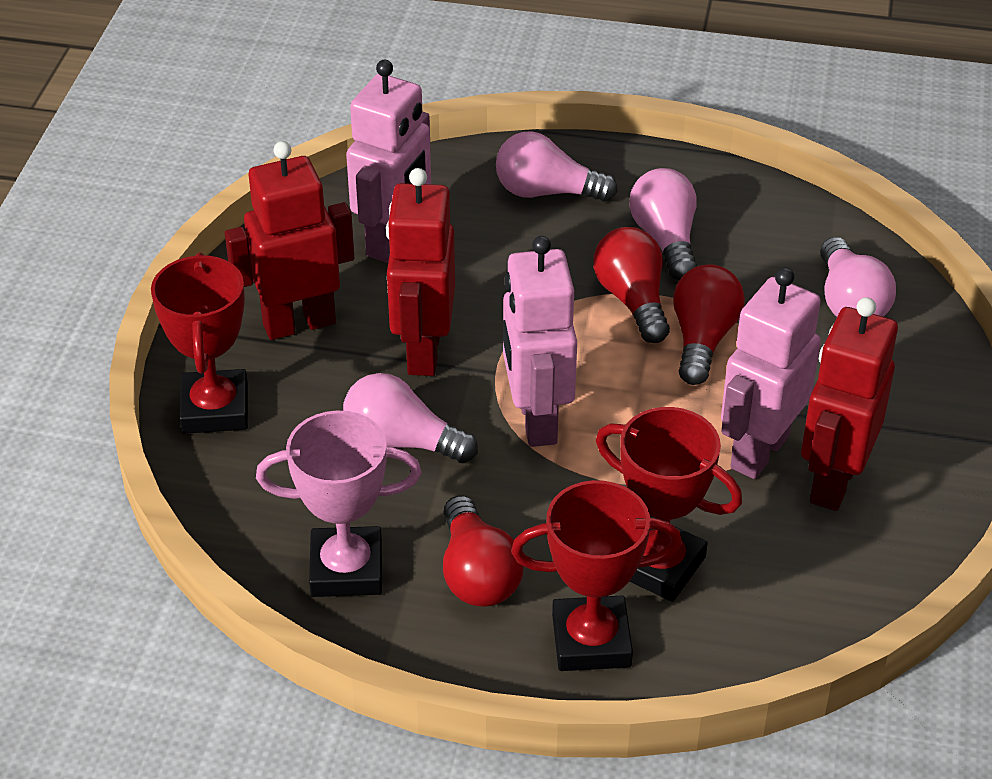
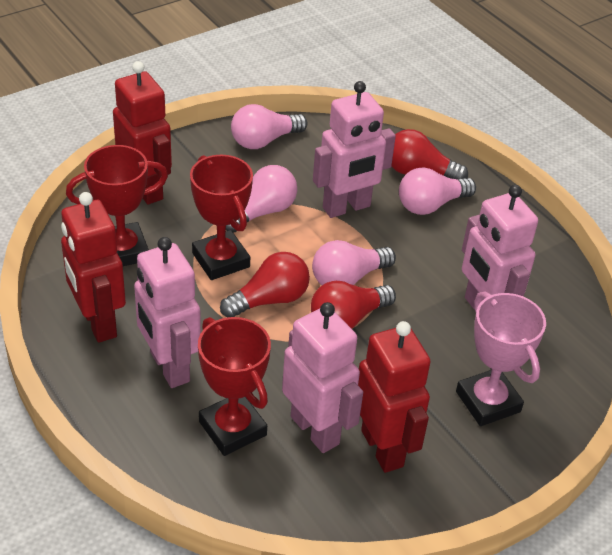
pink robot: 3 -> 4

